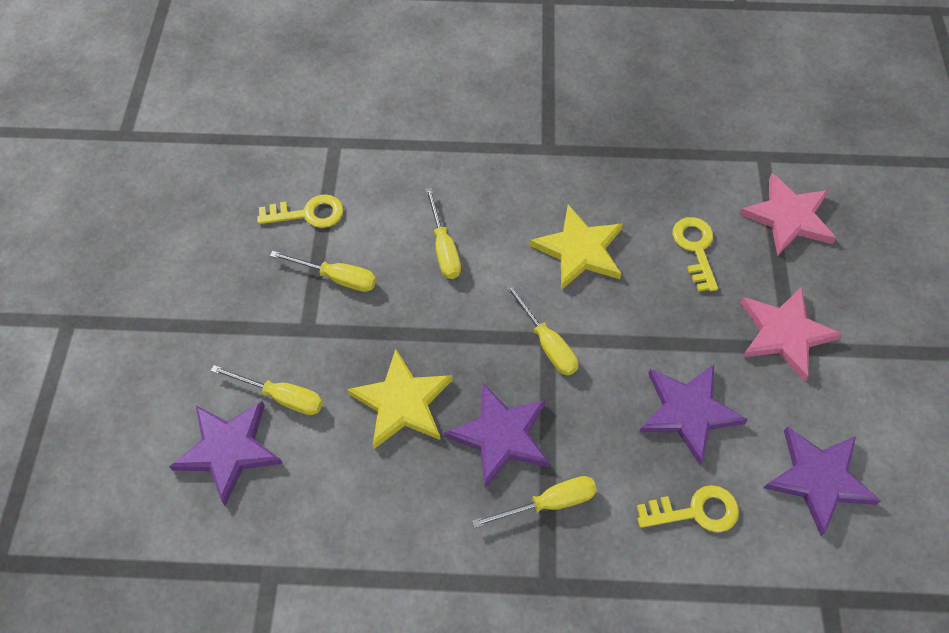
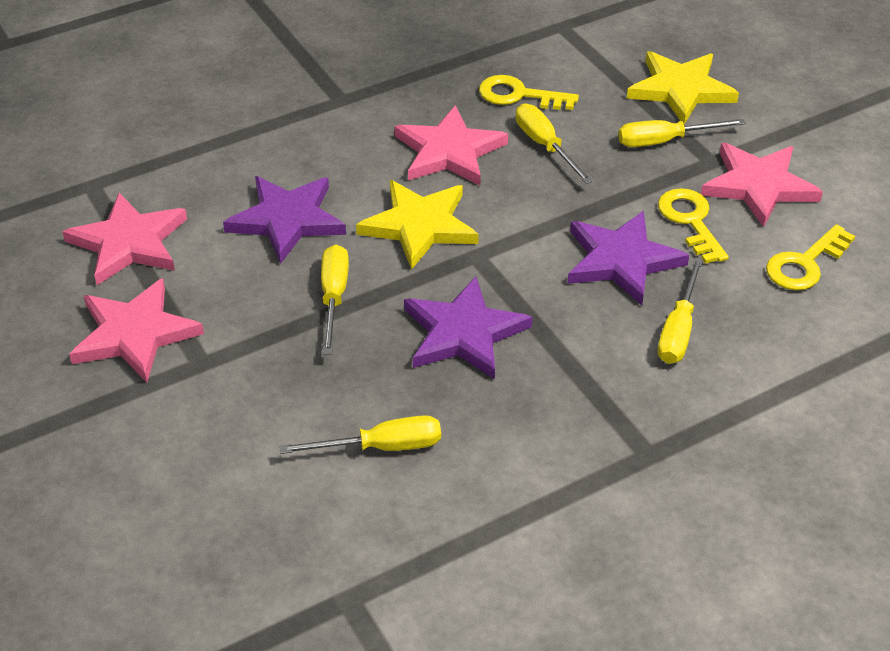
pink star: 2 -> 4
purple star: 4 -> 3

